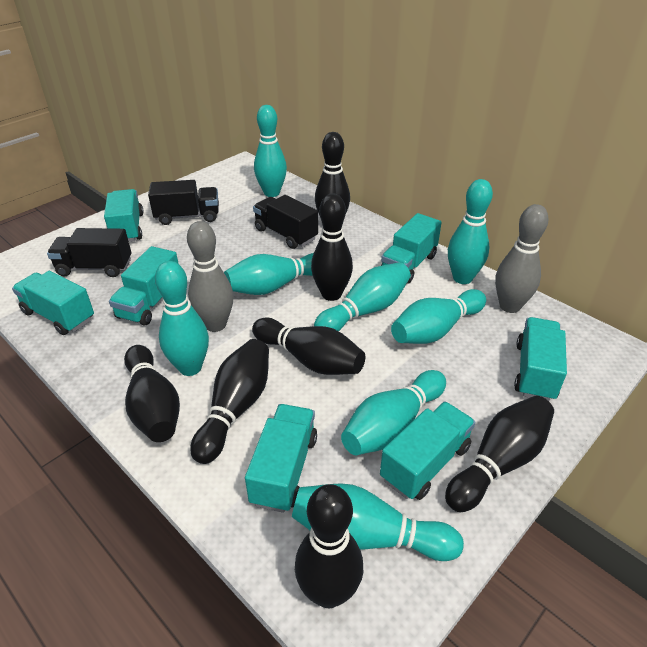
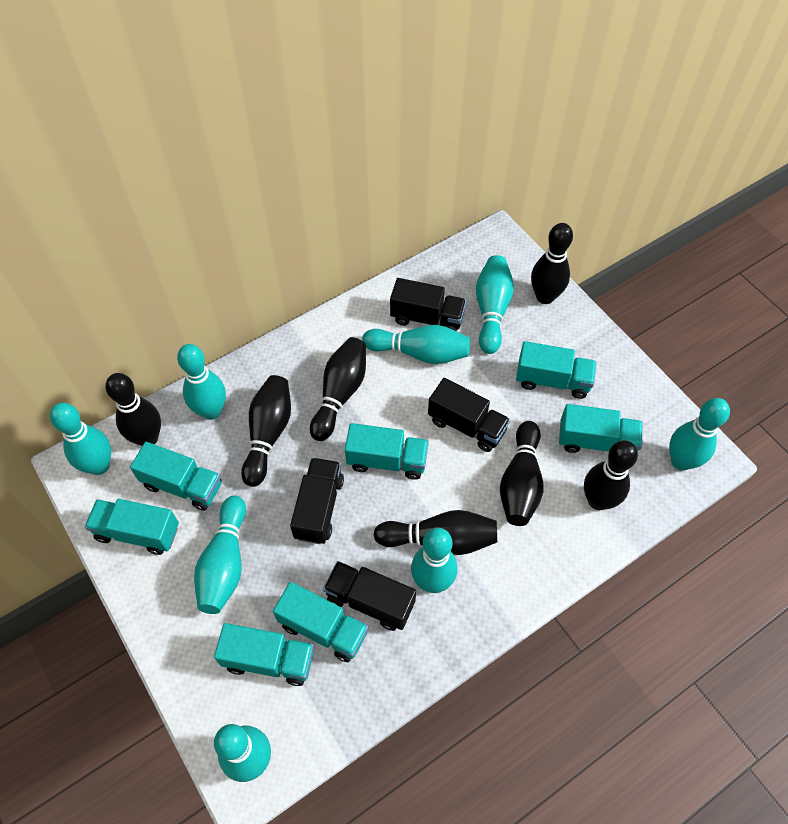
black truck: 3 -> 4
grey bowling pin: 2 -> 0

